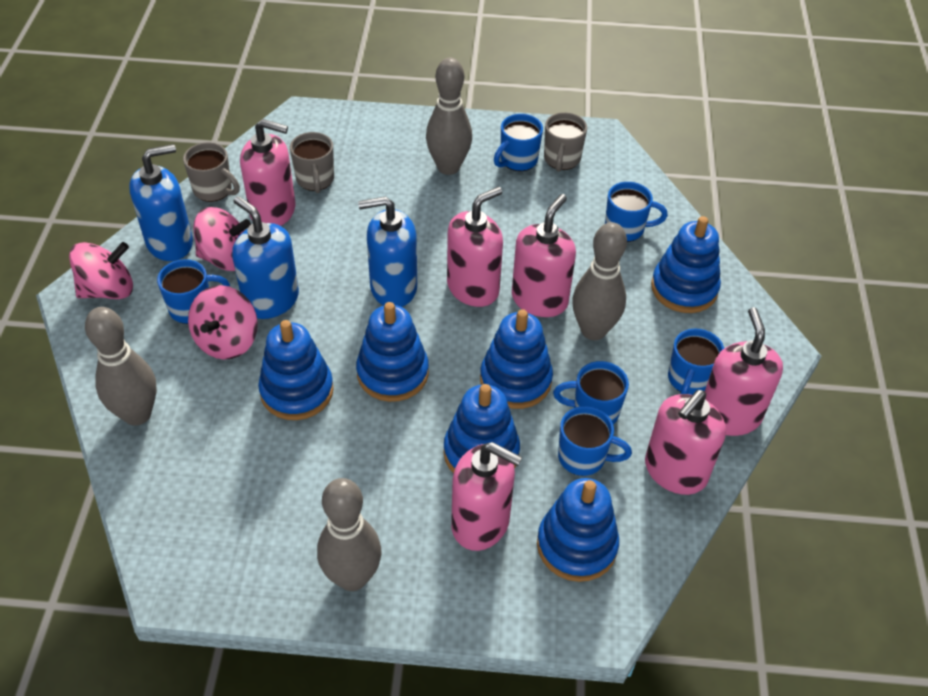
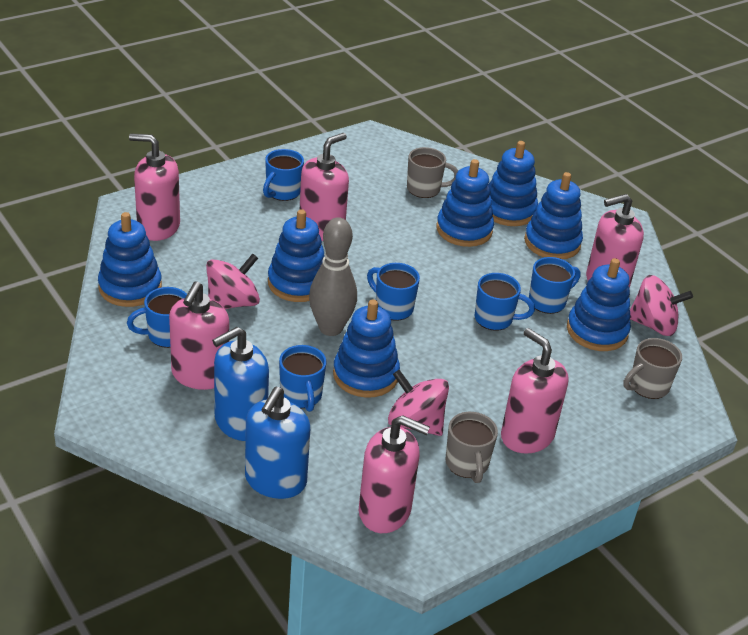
blue soap dispenser: 3 -> 2
blue stacking toy: 6 -> 7
grey bowling pin: 4 -> 1

